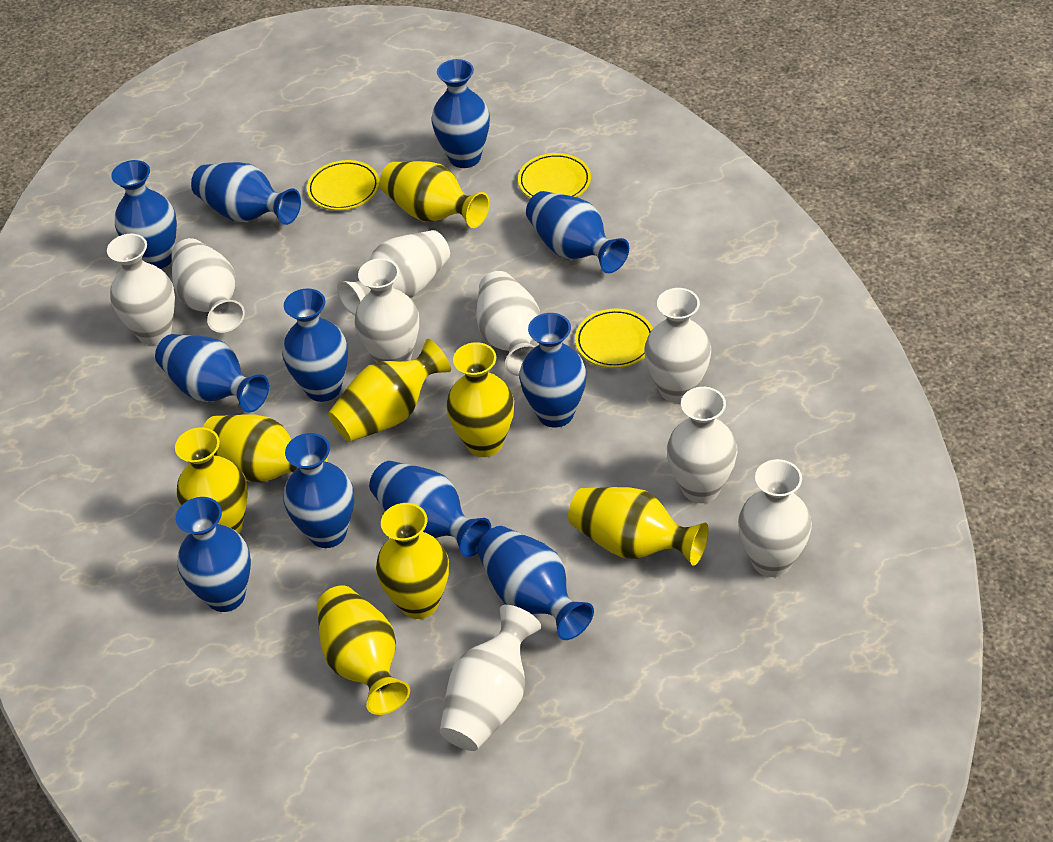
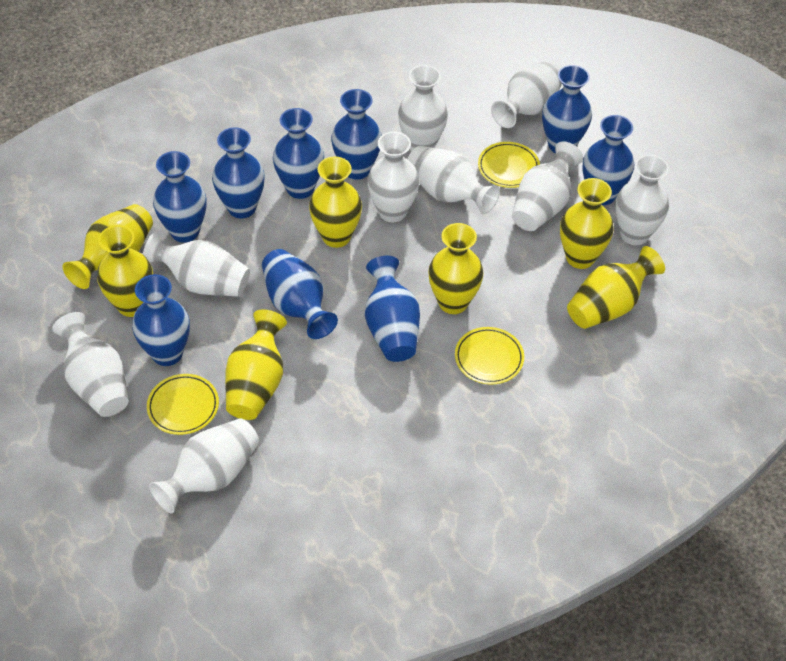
blue vase: 11 -> 9
yellow vase: 8 -> 7

